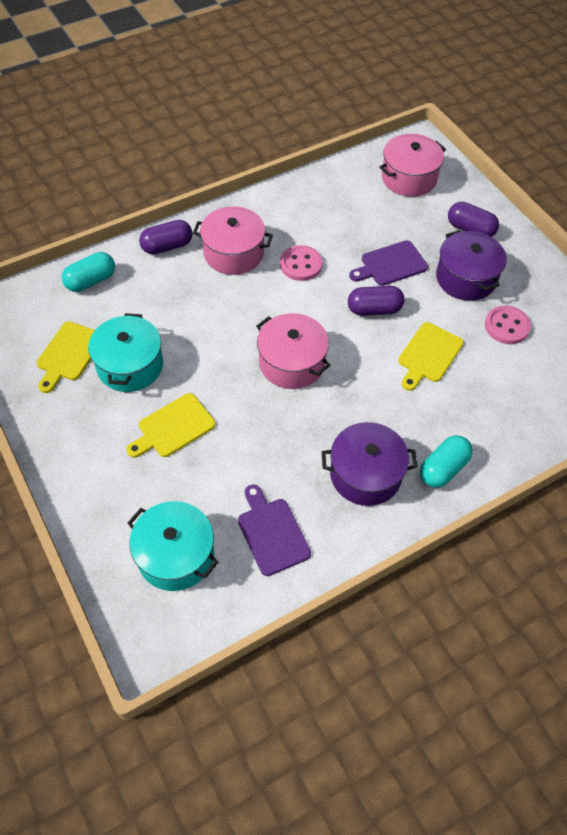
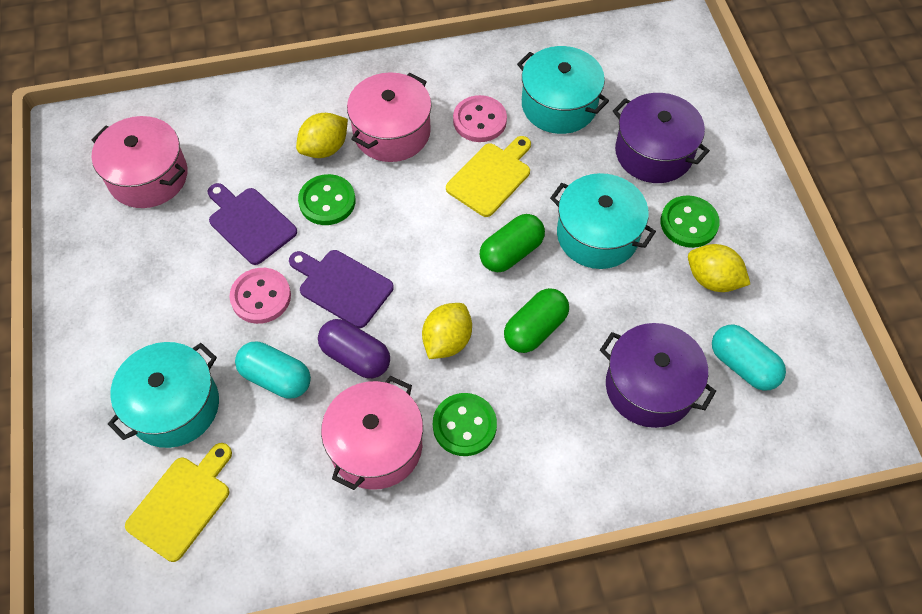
green button: 0 -> 3
green capsule: 0 -> 2
purple capsule: 3 -> 1
turquoise pot: 2 -> 3
yellow cutting board: 3 -> 2
yellow lemon: 0 -> 3

